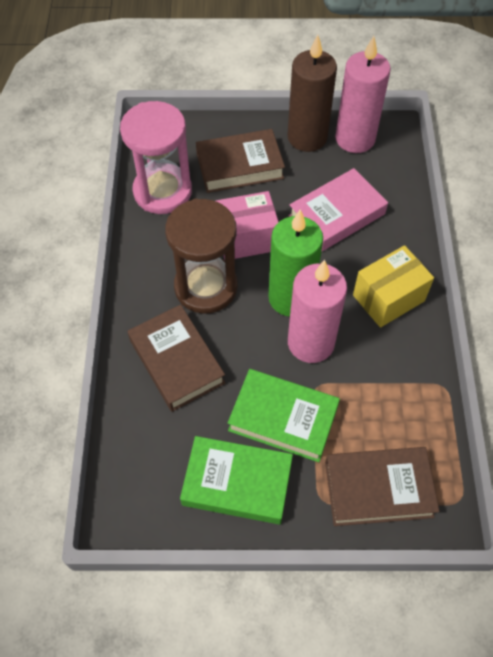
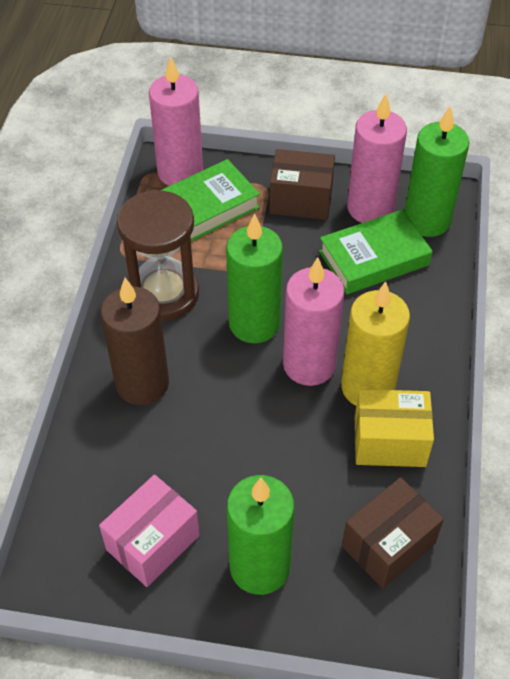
brown book: 3 -> 0
brown box: 0 -> 2
green candle: 1 -> 3
pink book: 1 -> 0
pink candle: 2 -> 3
pink hourglass: 1 -> 0
yellow candle: 0 -> 1

